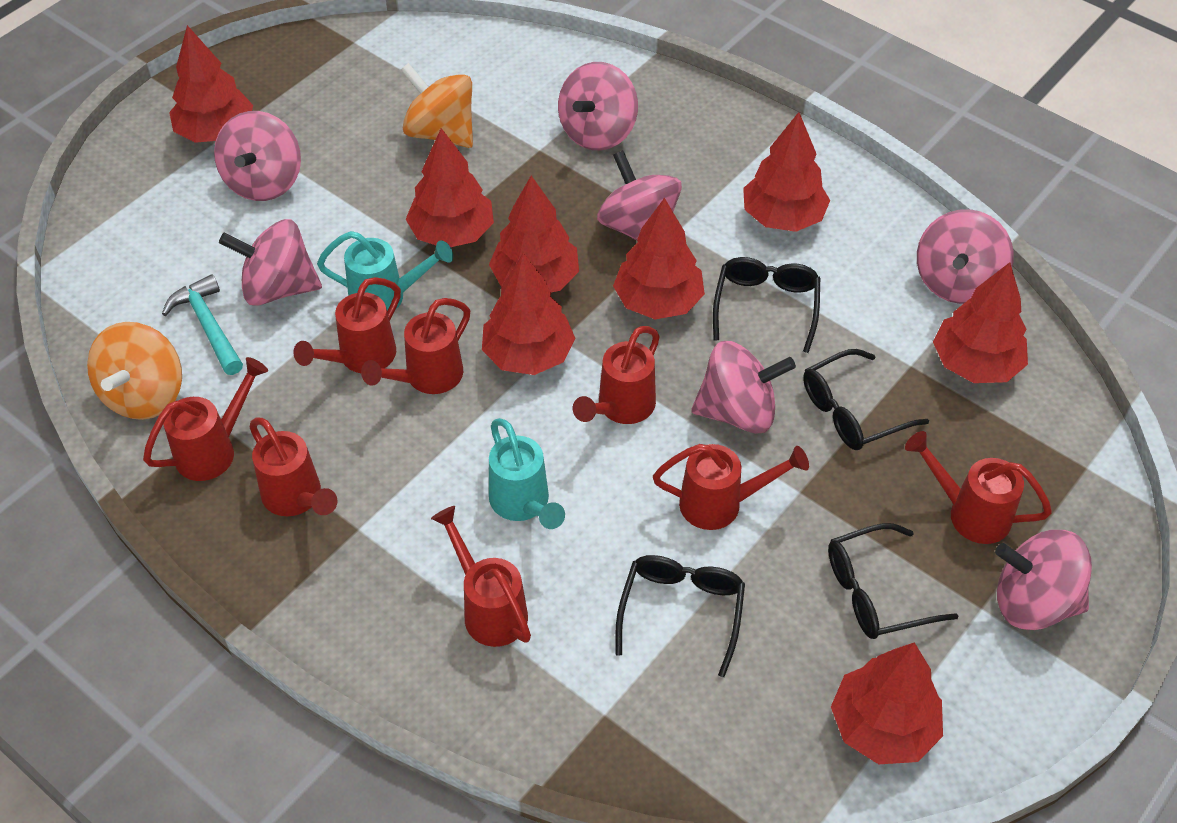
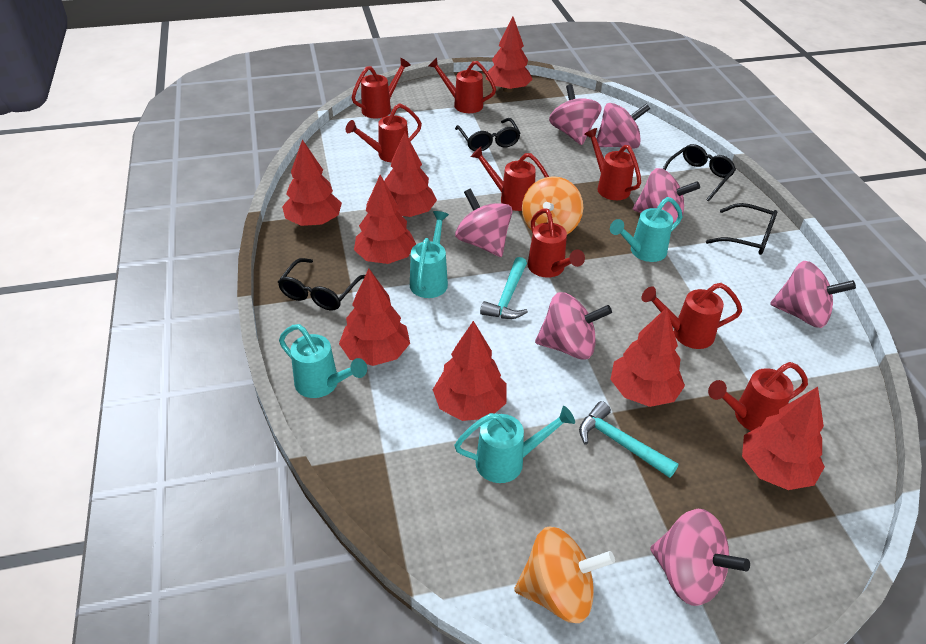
turquoise hammer: 1 -> 2
turquoise watering can: 2 -> 4

